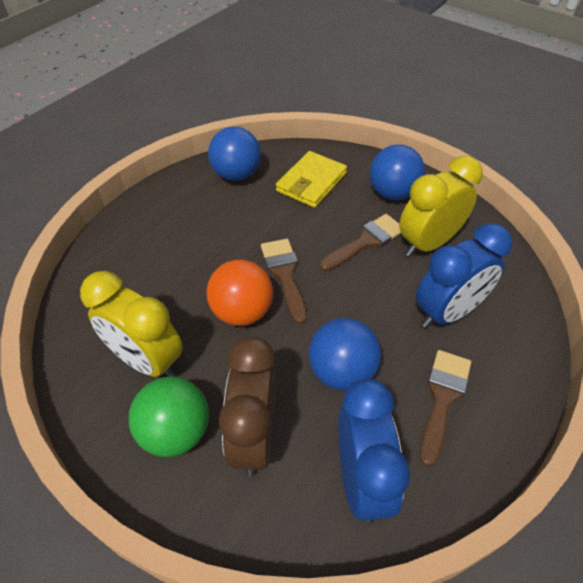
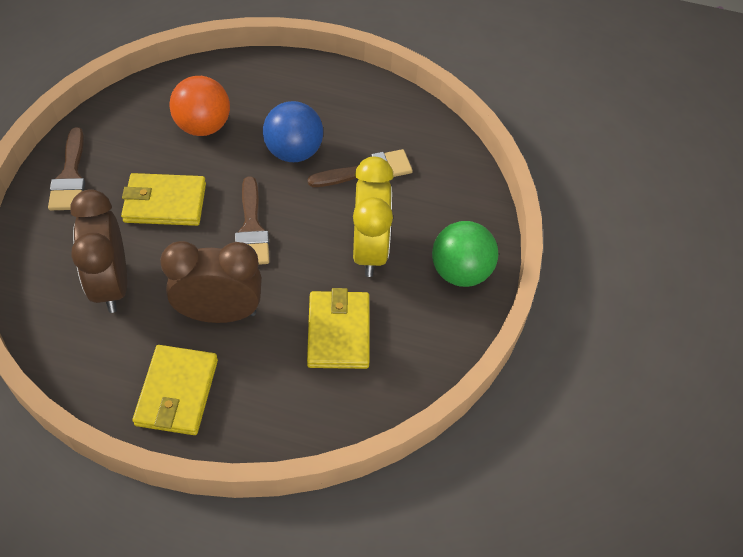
blue ball: 3 -> 1
blue clock: 2 -> 0
brown clock: 1 -> 2
yellow clock: 2 -> 1
yellow wallet: 1 -> 3

